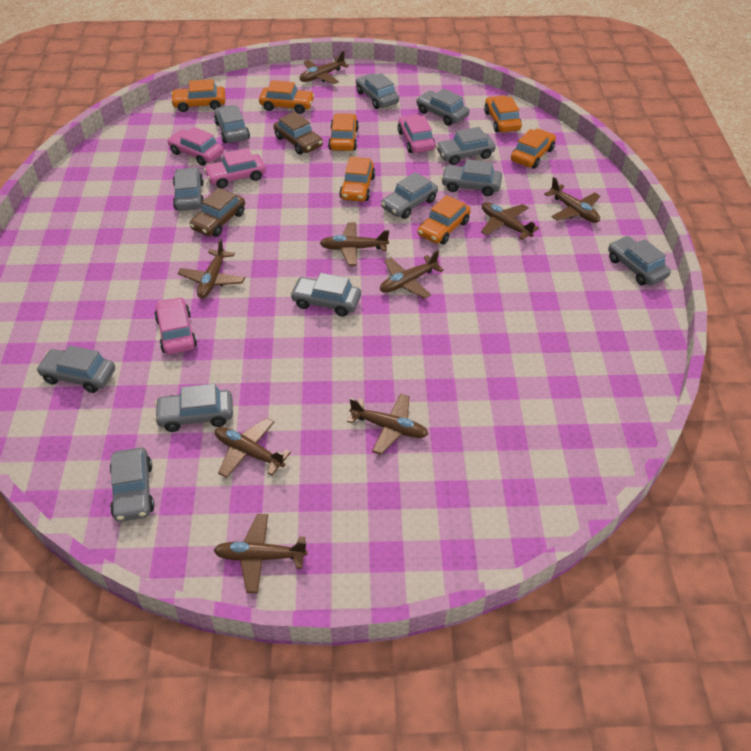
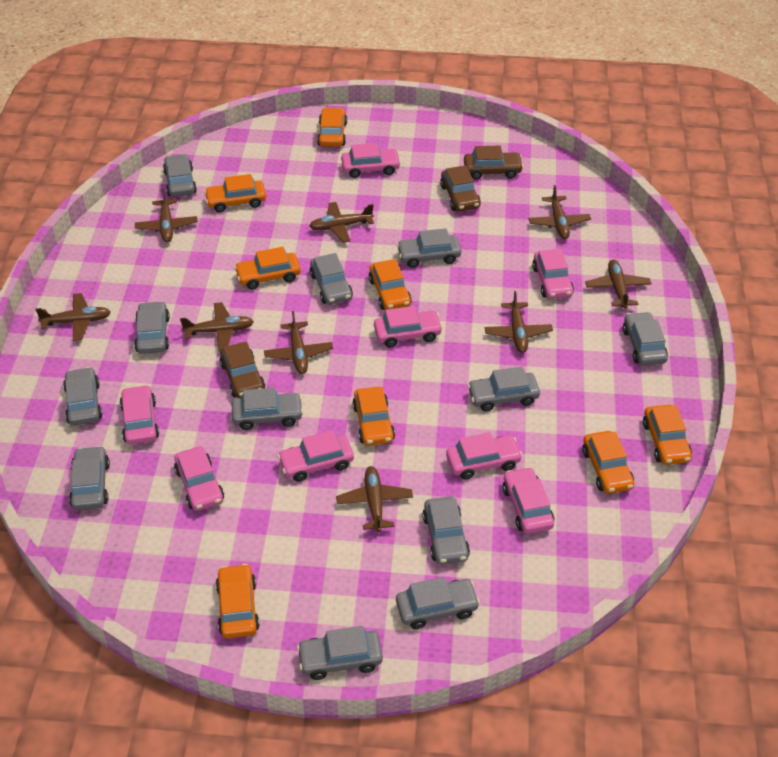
brown car: 2 -> 3
orange car: 7 -> 8
pink car: 4 -> 8

